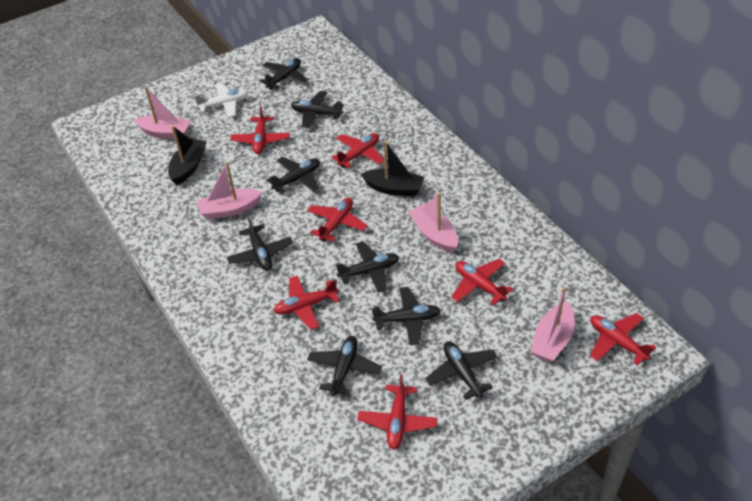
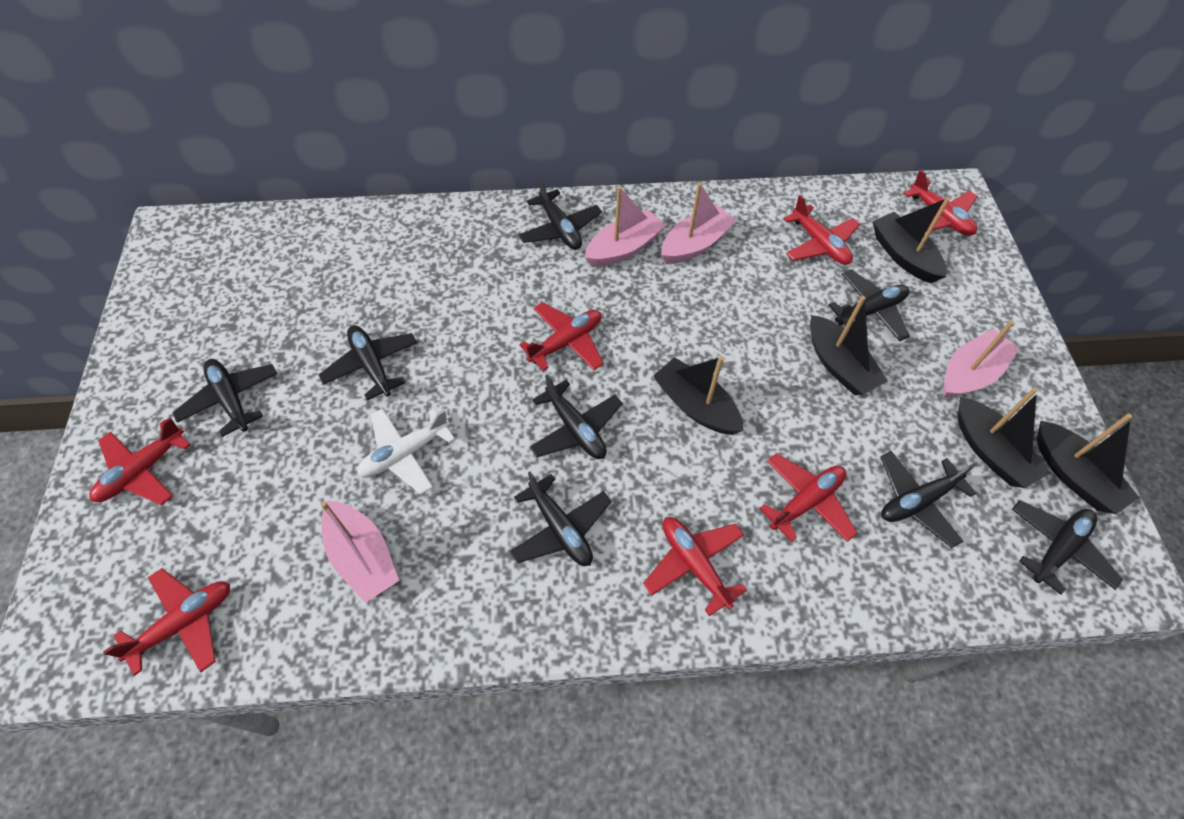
black boat: 2 -> 5

